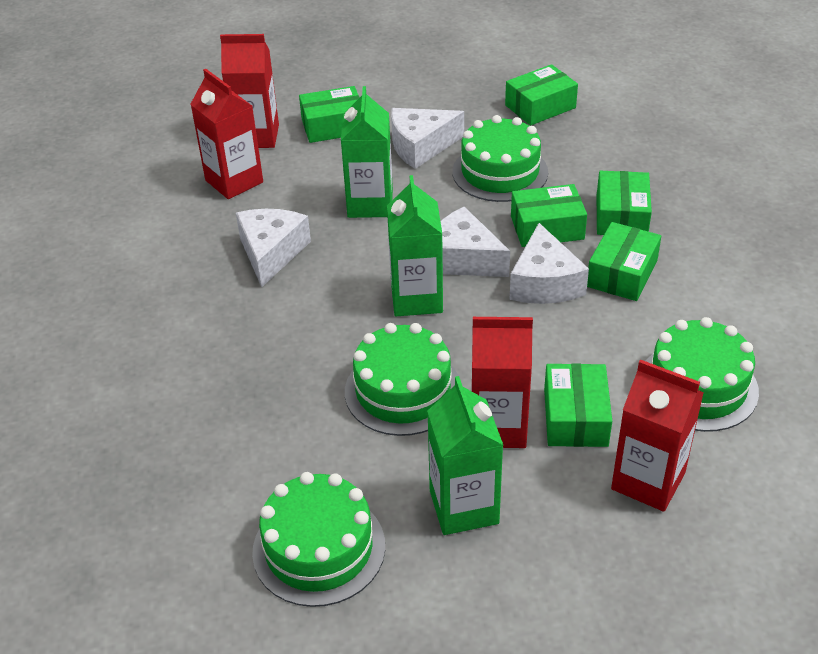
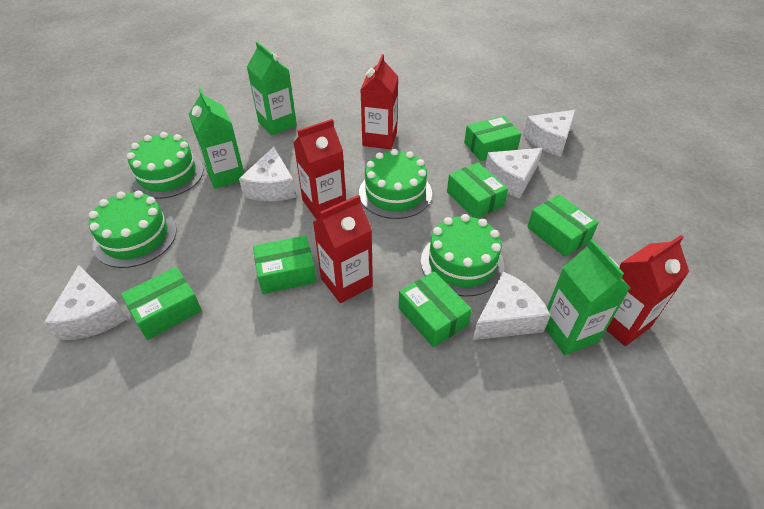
white cheese: 4 -> 5

